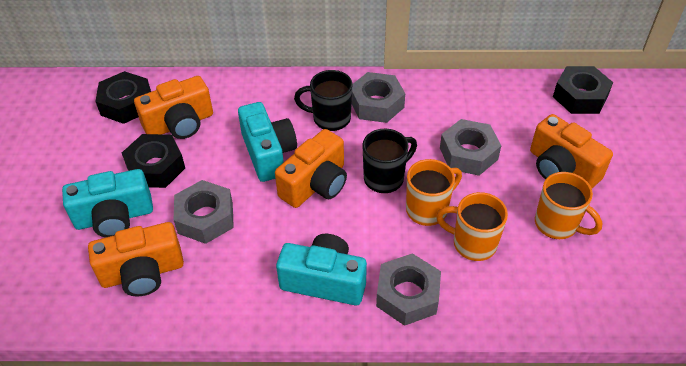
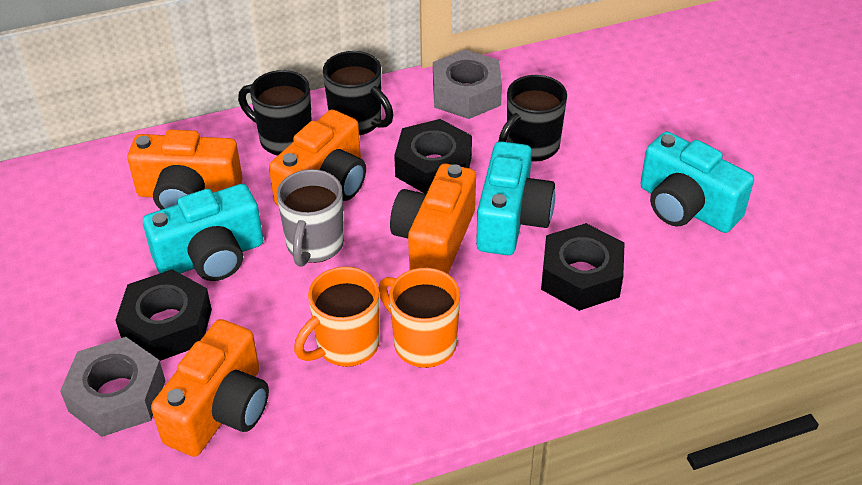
black mug: 2 -> 3
grey mug: 0 -> 1
grey nut: 4 -> 2
orange mug: 3 -> 2

